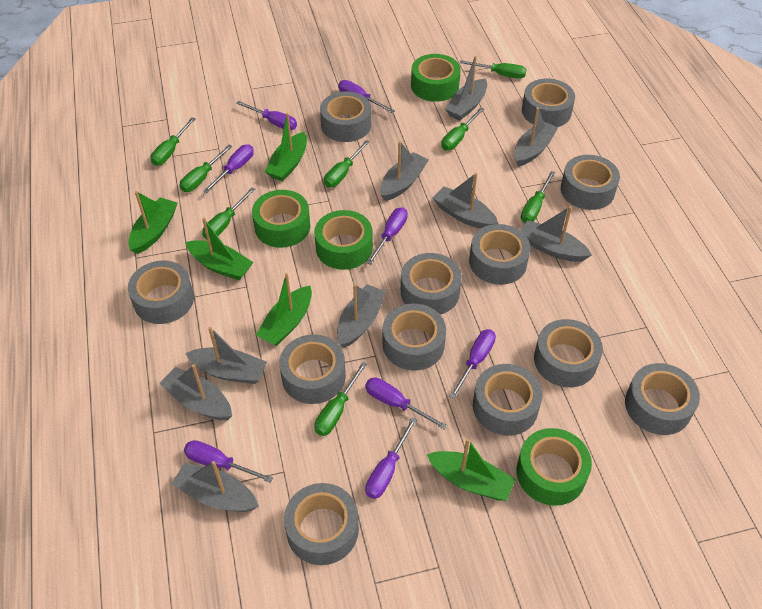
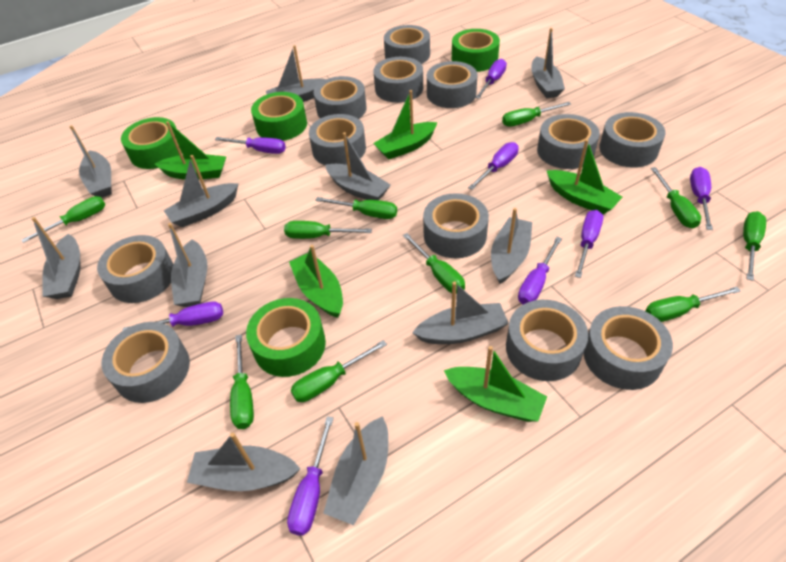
green screwdriver: 8 -> 10
grey boat: 9 -> 11

